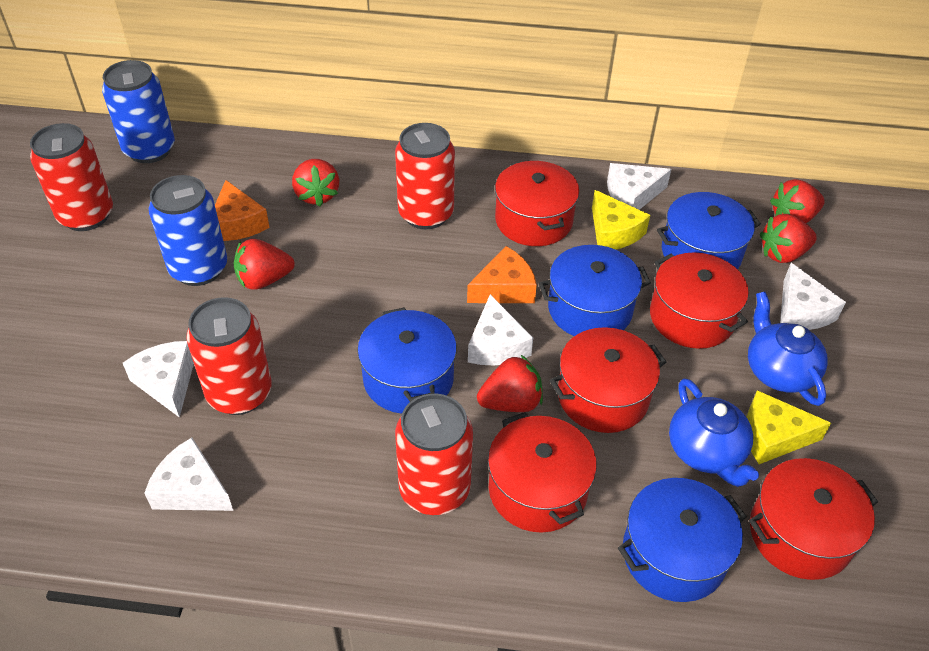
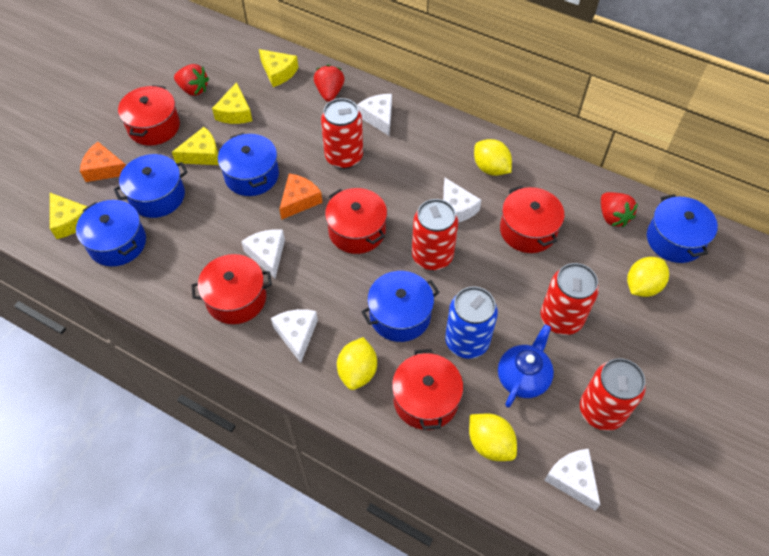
blue can: 2 -> 1
blue pot: 4 -> 5
blue teapot: 2 -> 1
red strawberry: 5 -> 3
yellow cheese: 2 -> 4
yellow lemon: 0 -> 4

